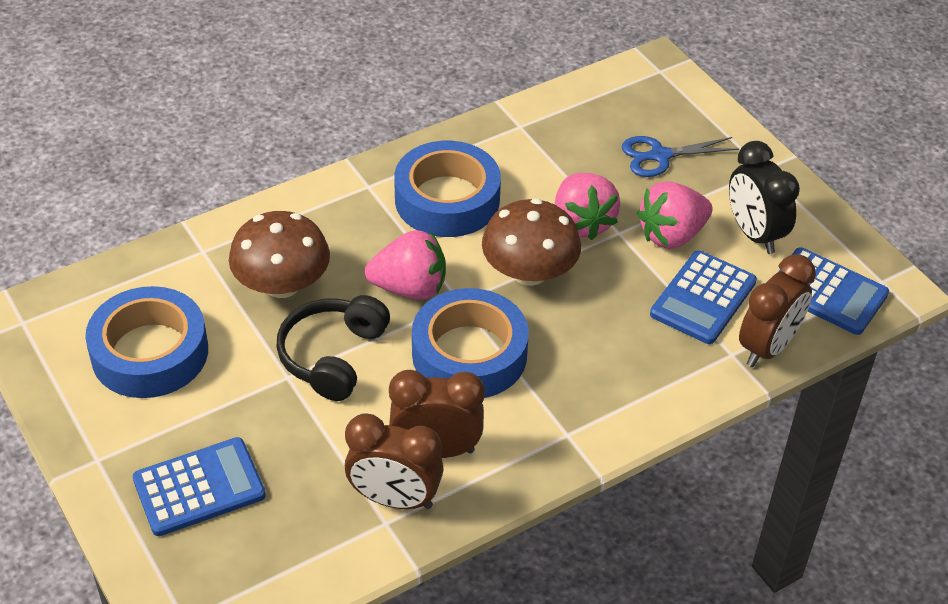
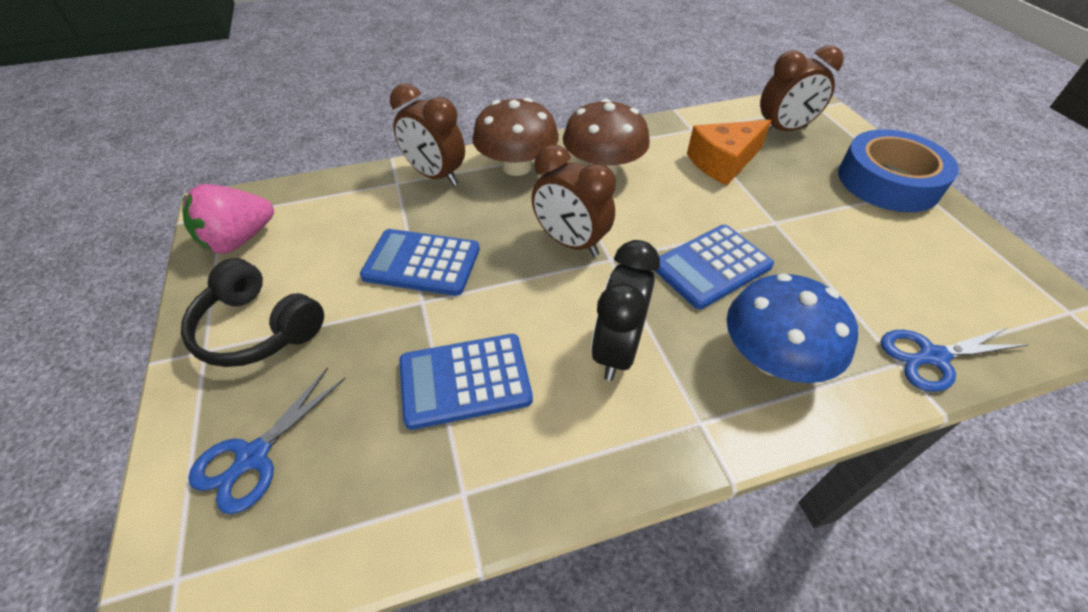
blue mushroom: 0 -> 1
blue scissors: 1 -> 2
blue tape: 3 -> 1
orange cheese: 0 -> 1
pink strawberry: 3 -> 1

